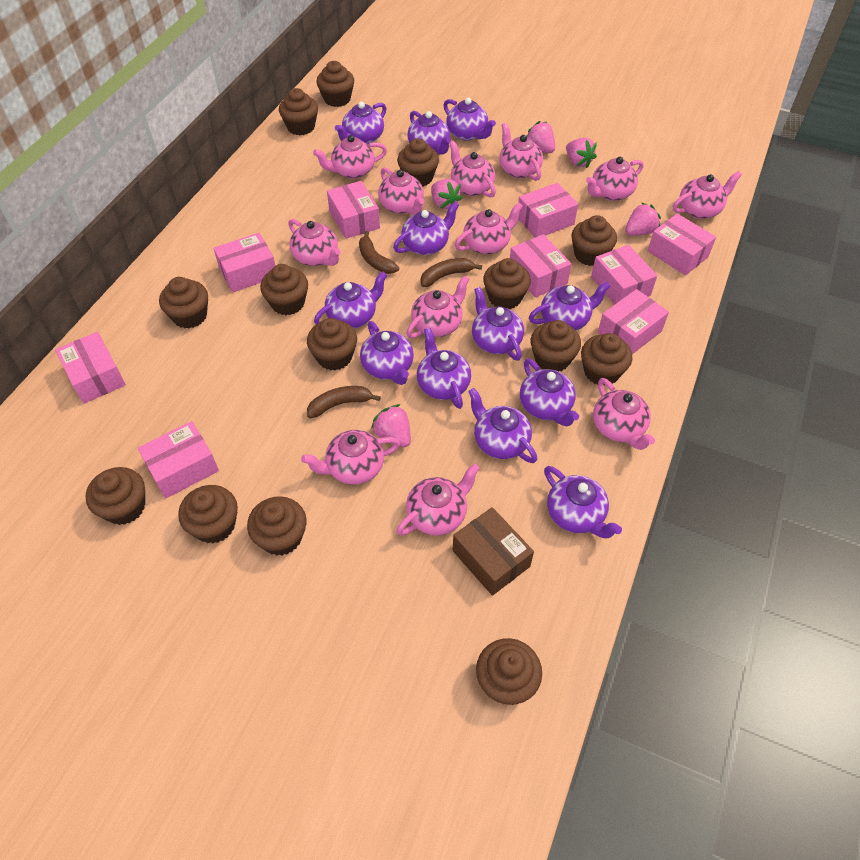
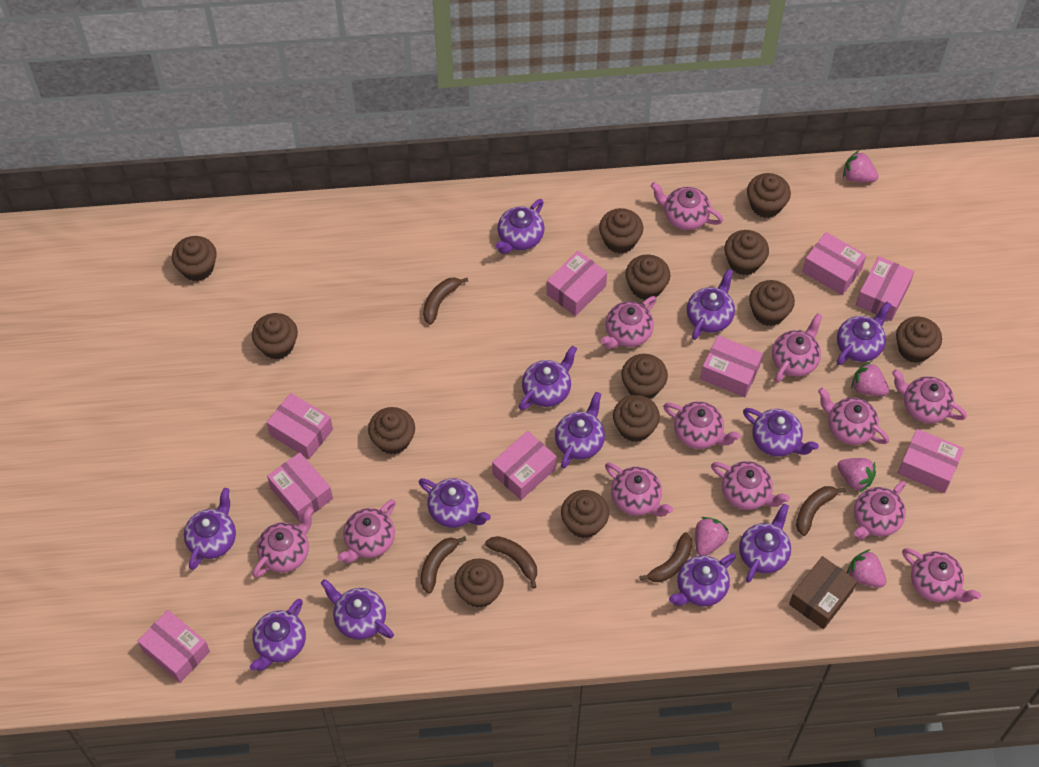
brown banana: 3 -> 5
brown cupcake: 14 -> 13

